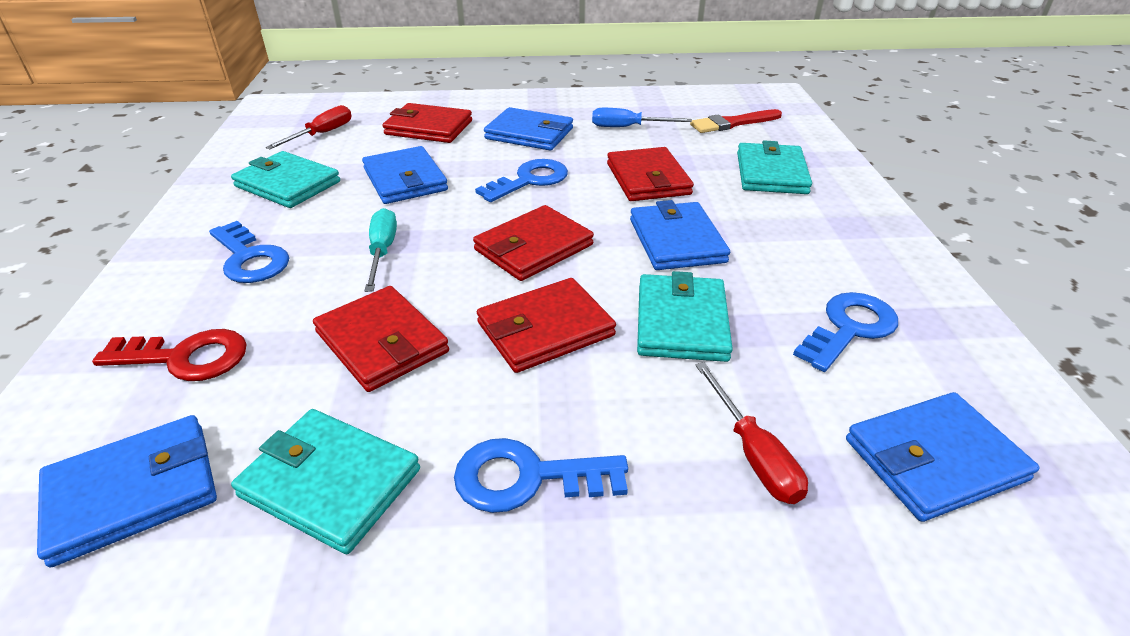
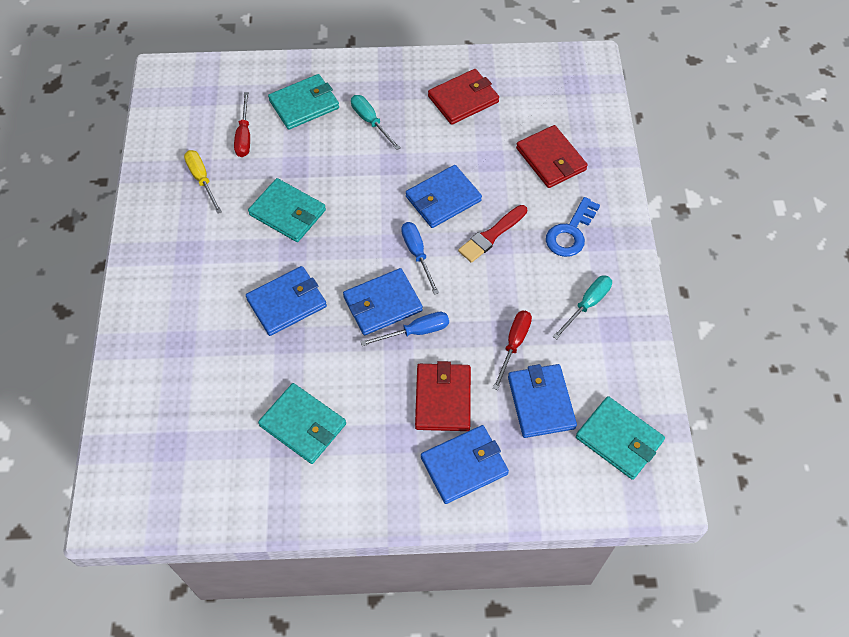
blue key: 4 -> 1
blue screwdriver: 1 -> 2
red key: 1 -> 0
red wallet: 5 -> 3
turquoise screwdriver: 1 -> 2
yellow screwdriver: 0 -> 1

